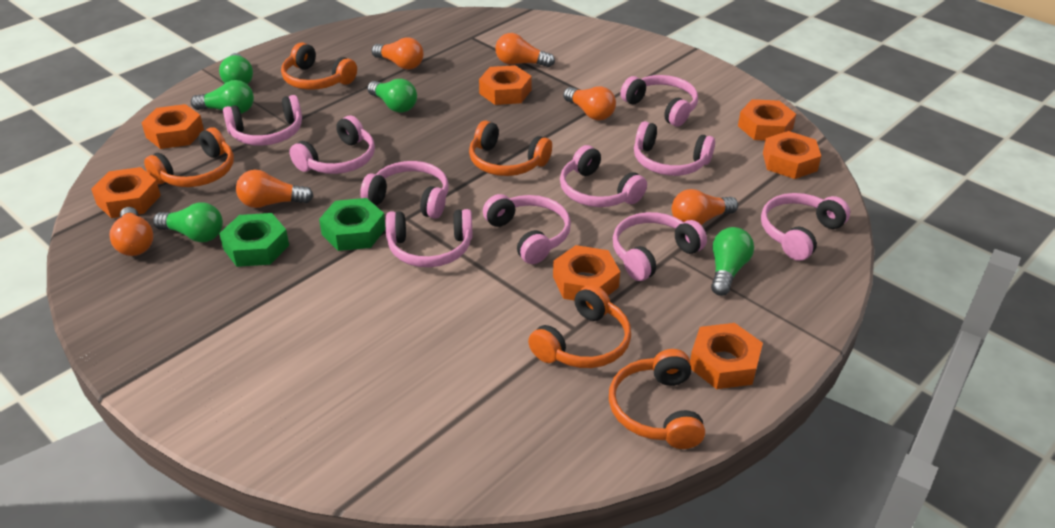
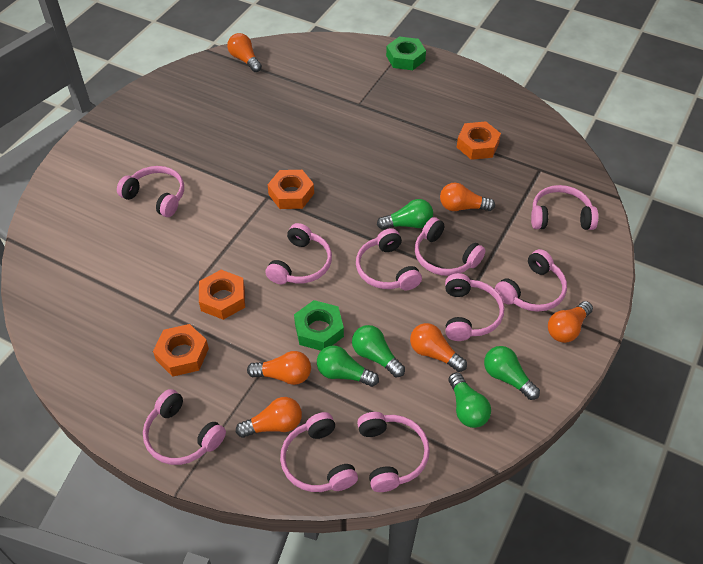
orange headphones: 5 -> 0
orange nut: 7 -> 4

